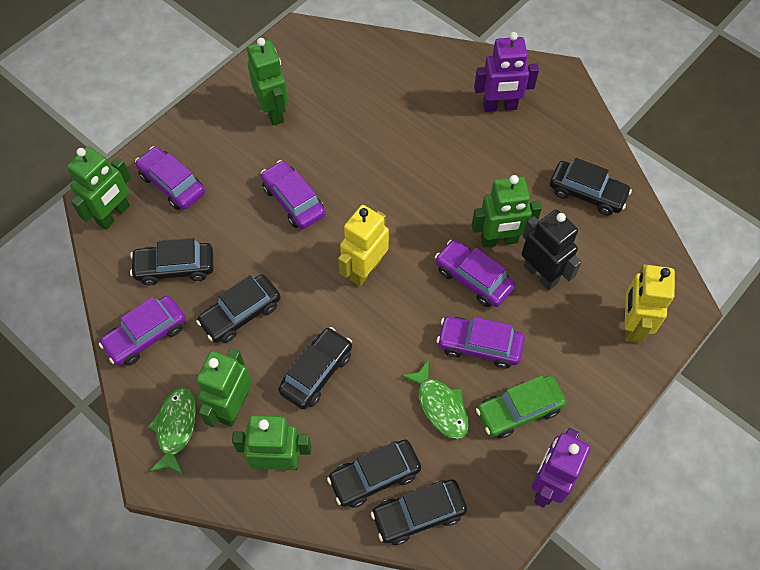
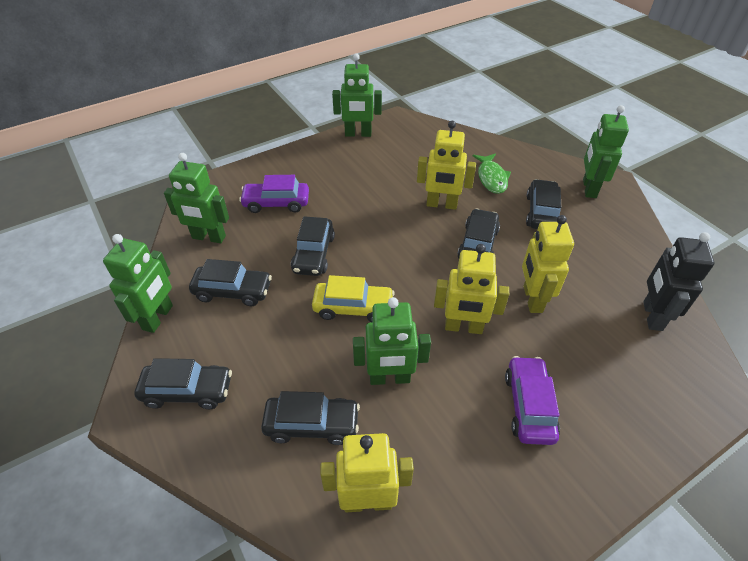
green car: 1 -> 0
green fish: 2 -> 1
purple car: 5 -> 2
purple robot: 2 -> 0
yellow car: 0 -> 1
yellow robot: 2 -> 4

